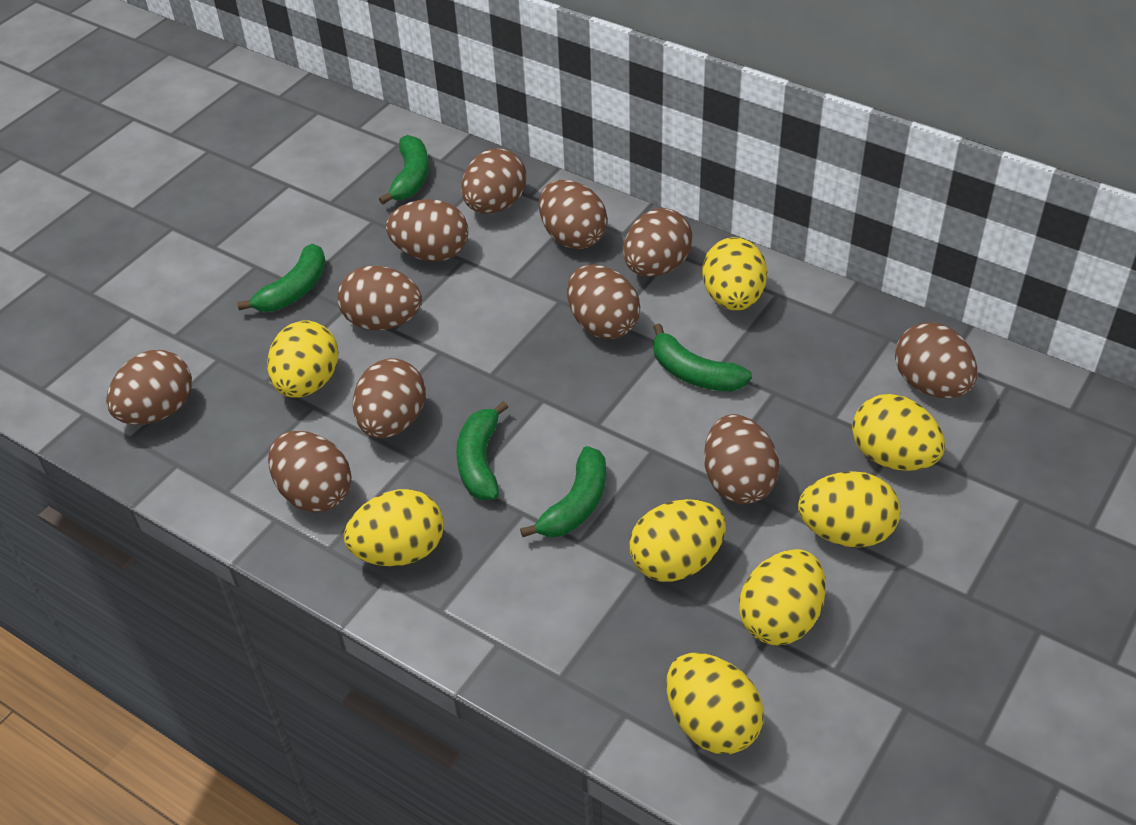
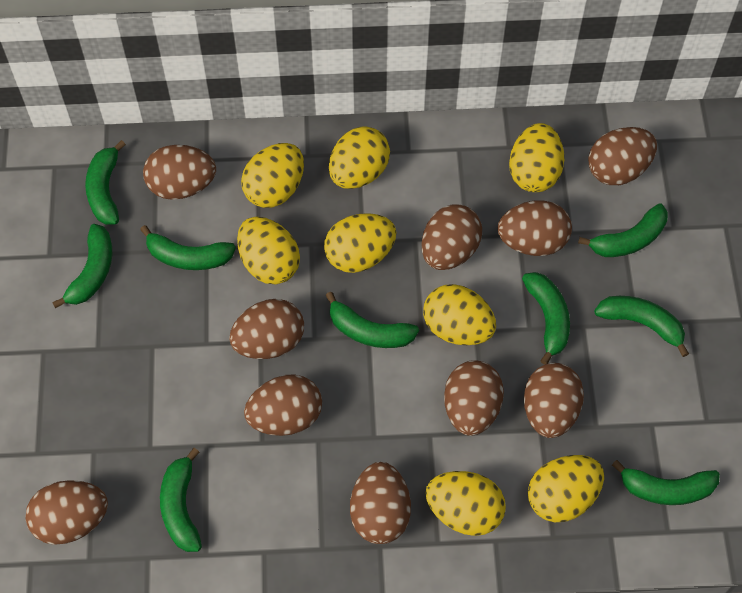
brown egg: 11 -> 10
green banana: 5 -> 9

